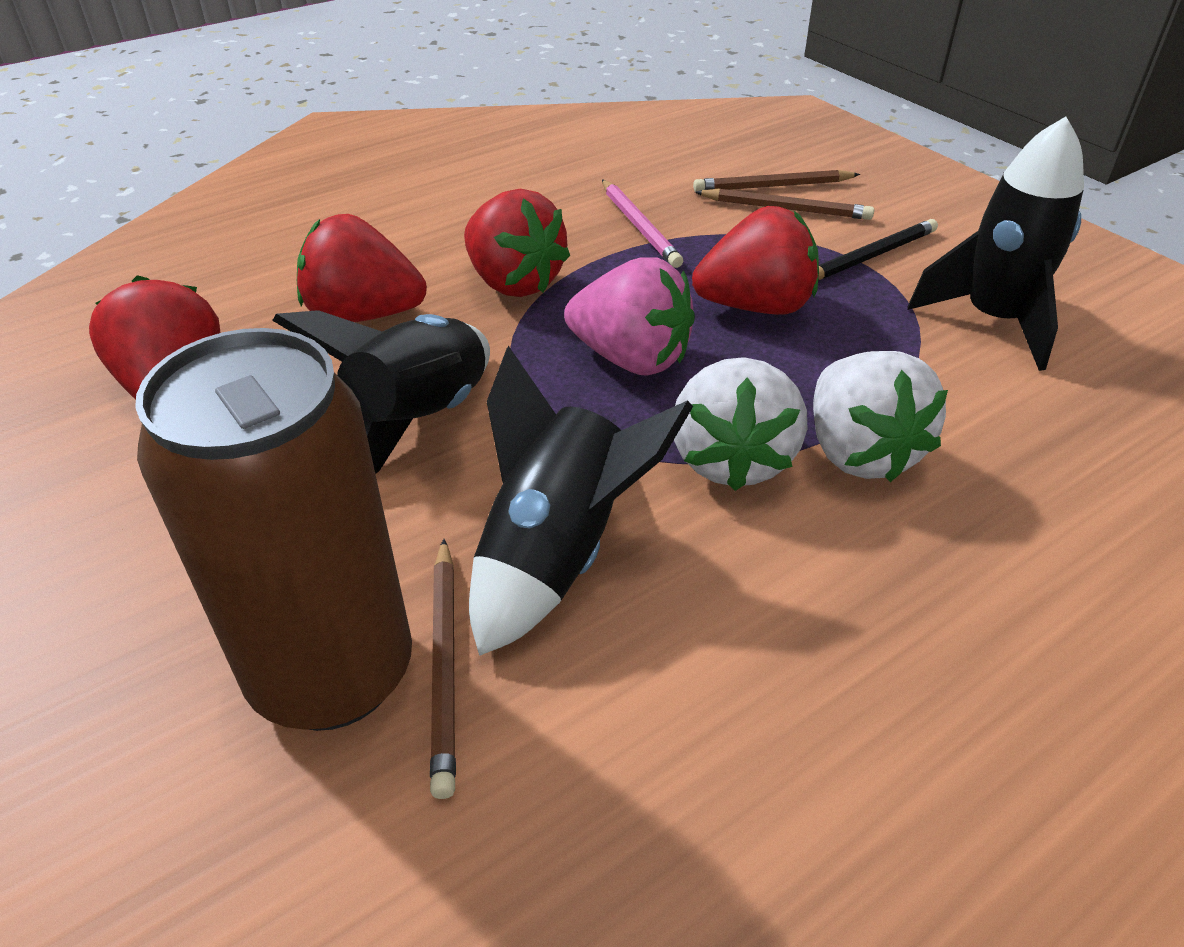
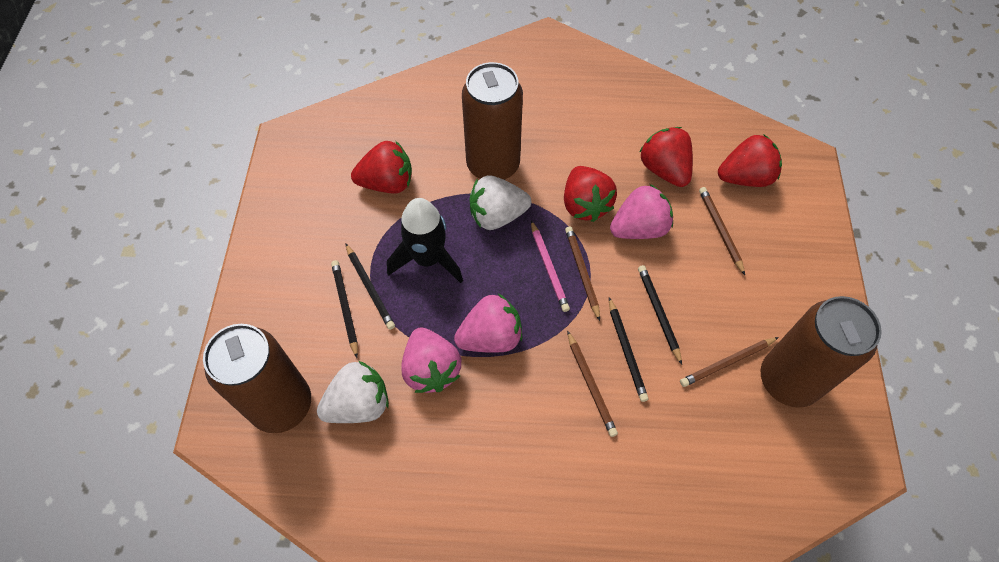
black pencil: 1 -> 4
black rocket: 3 -> 1
brown can: 1 -> 3
brown pencil: 3 -> 4
pink strawberry: 1 -> 3

